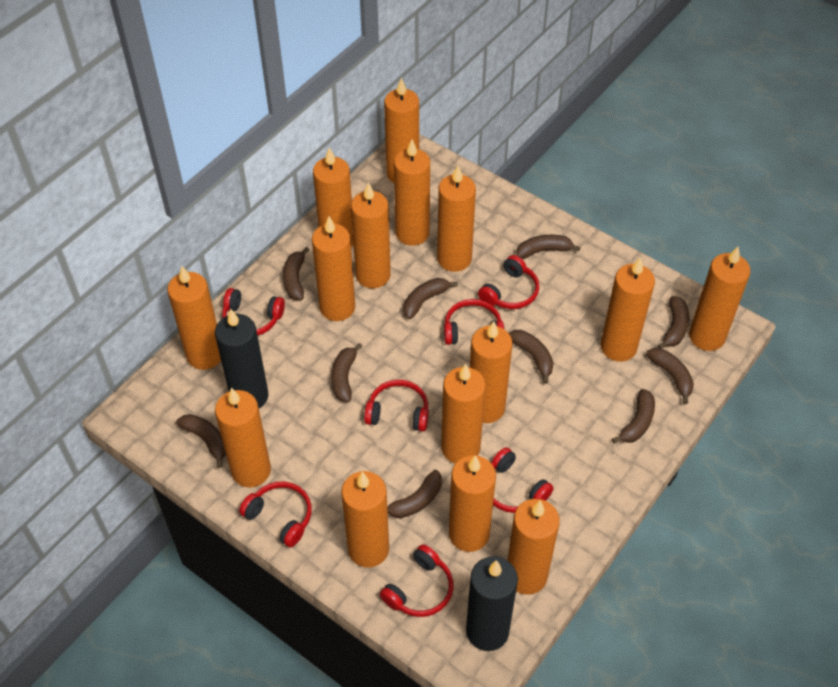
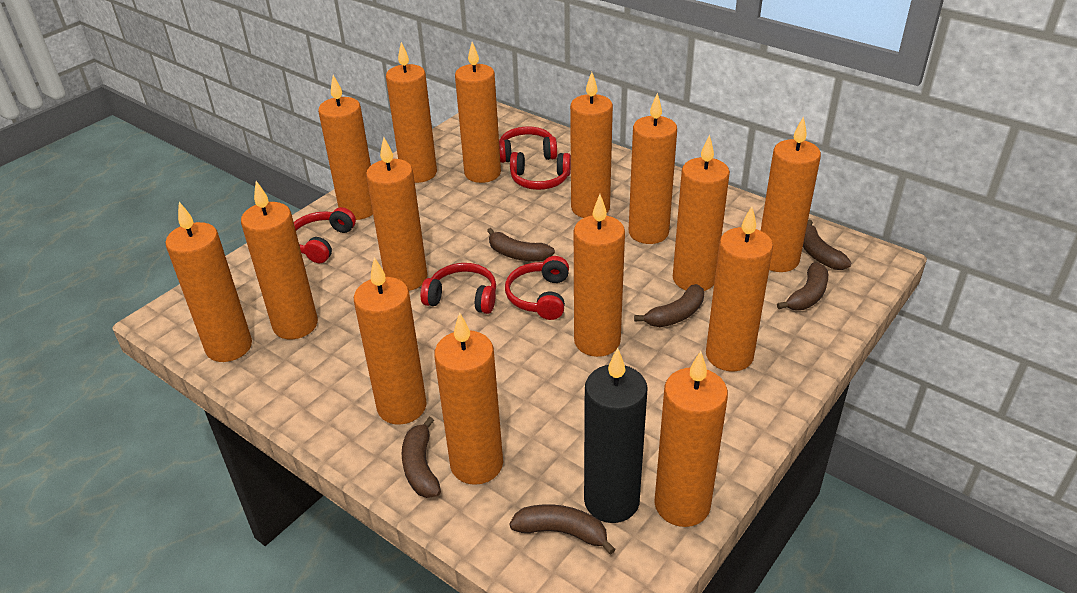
black candle: 2 -> 1
brown banana: 10 -> 6
red headphones: 7 -> 5

